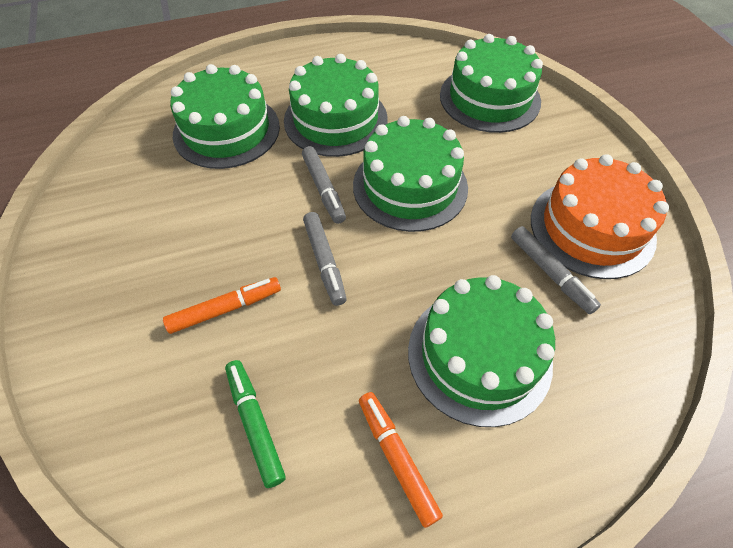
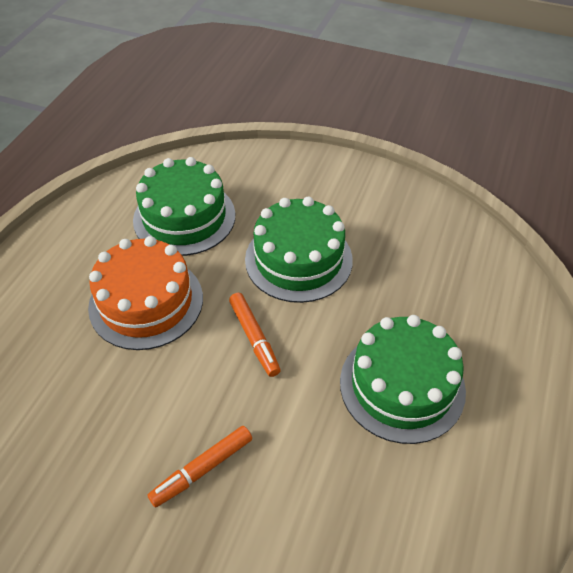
green cake: 5 -> 3
green marker: 1 -> 0
grey marker: 3 -> 0

